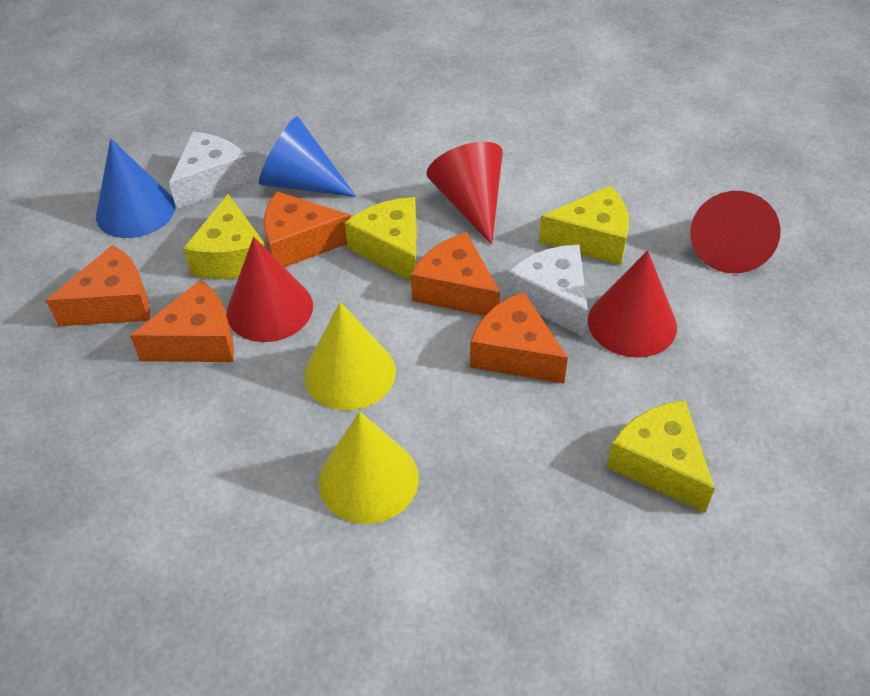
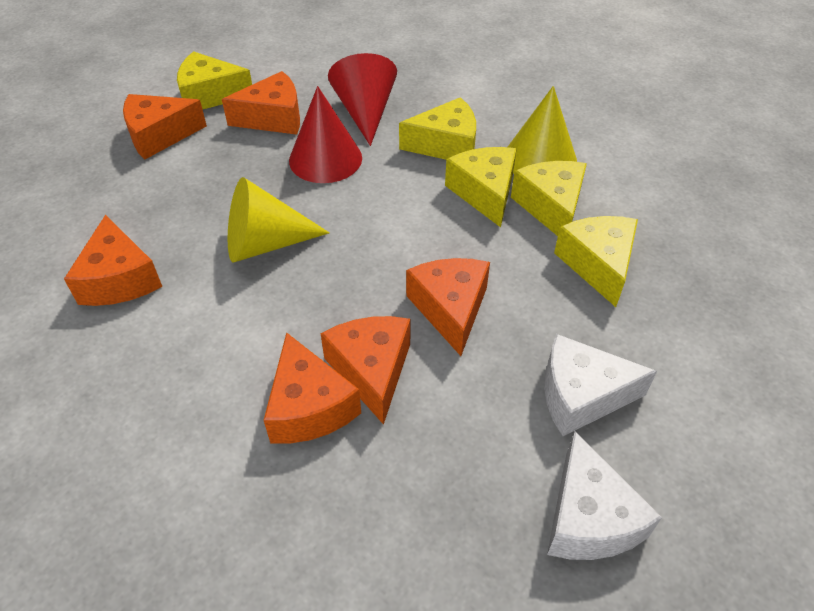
blue cone: 2 -> 0
orange cheese: 5 -> 6
red cone: 4 -> 2
yellow cheese: 4 -> 5

